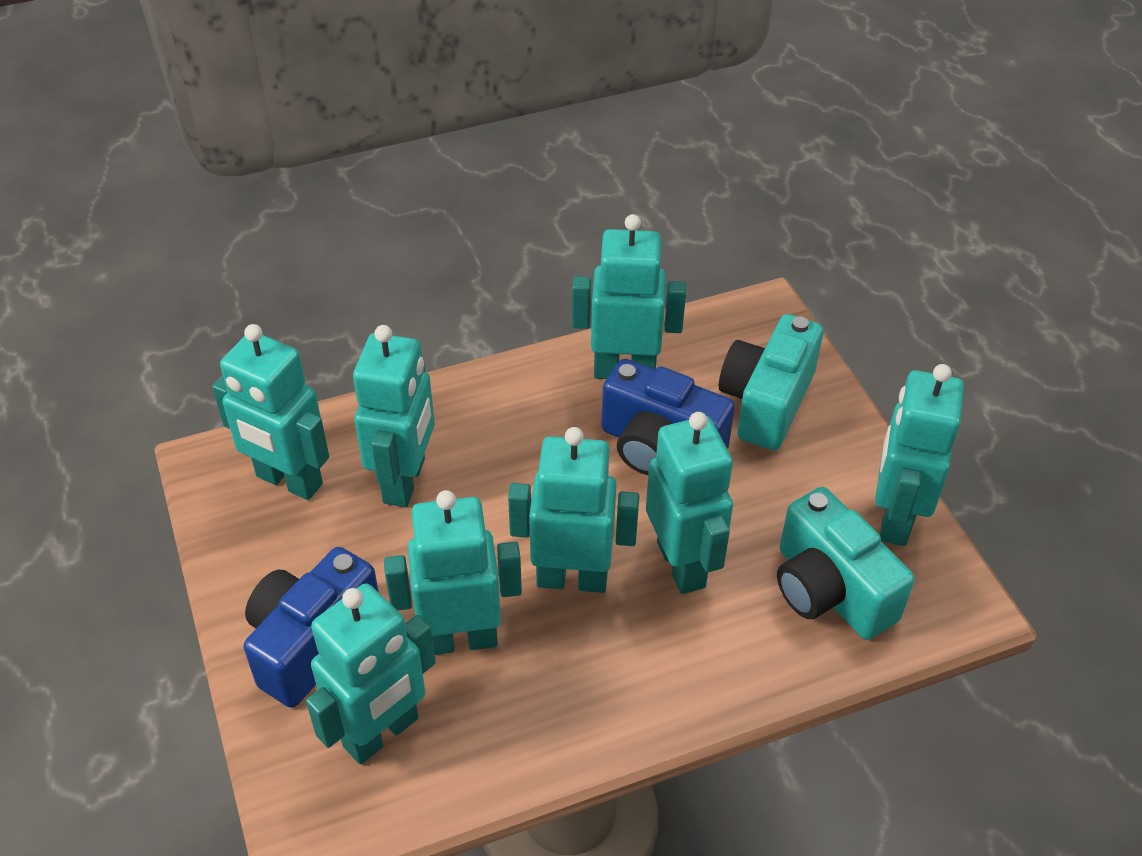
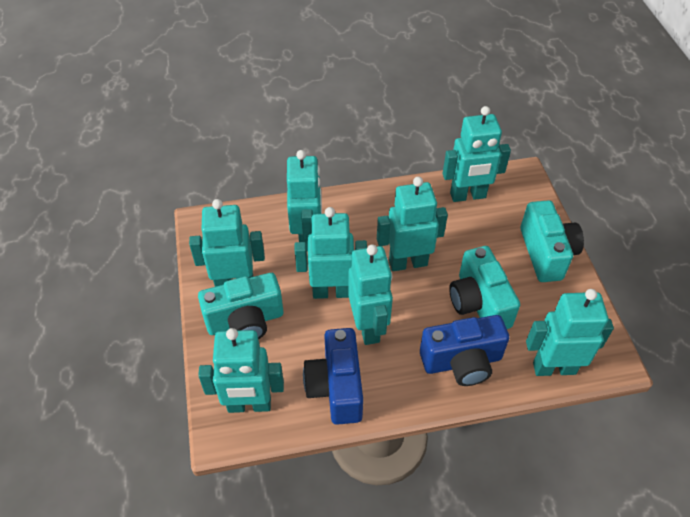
turquoise camera: 2 -> 3

